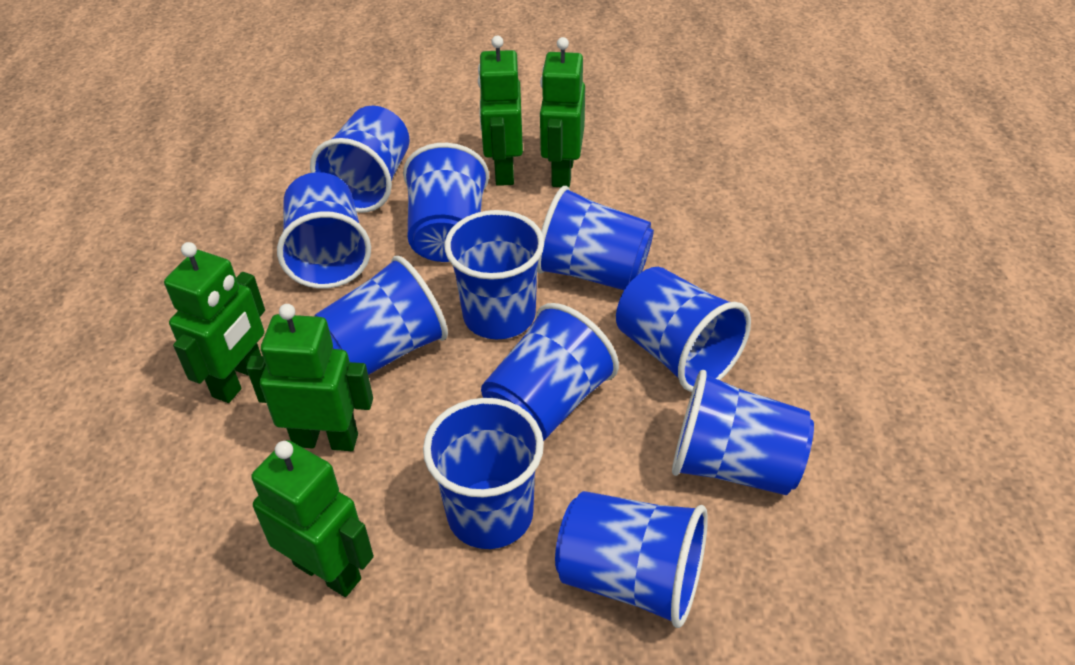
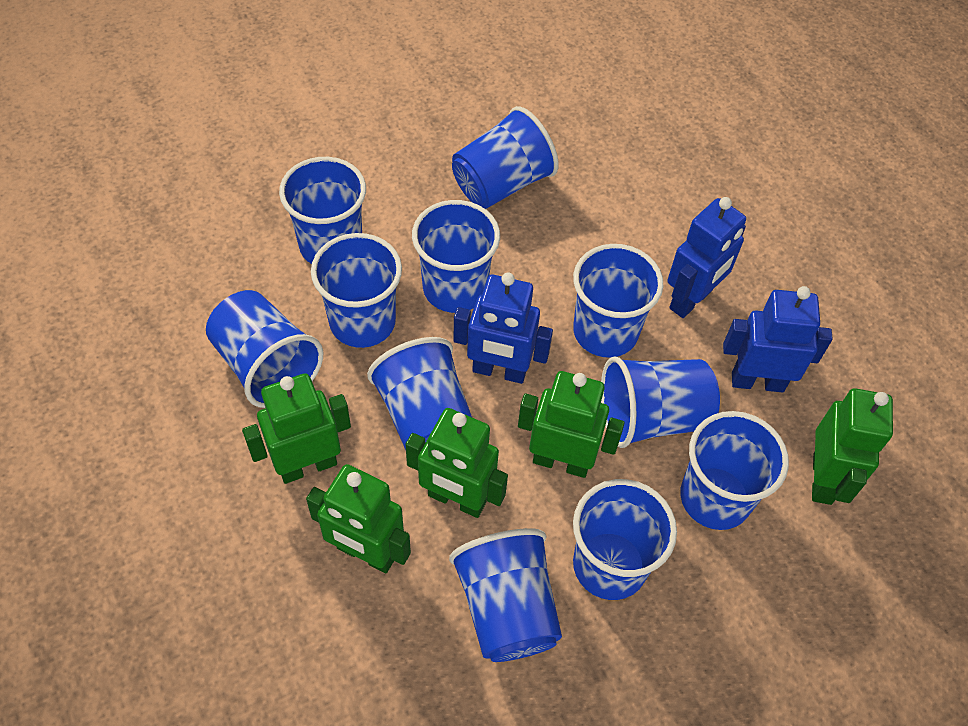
blue robot: 0 -> 3

